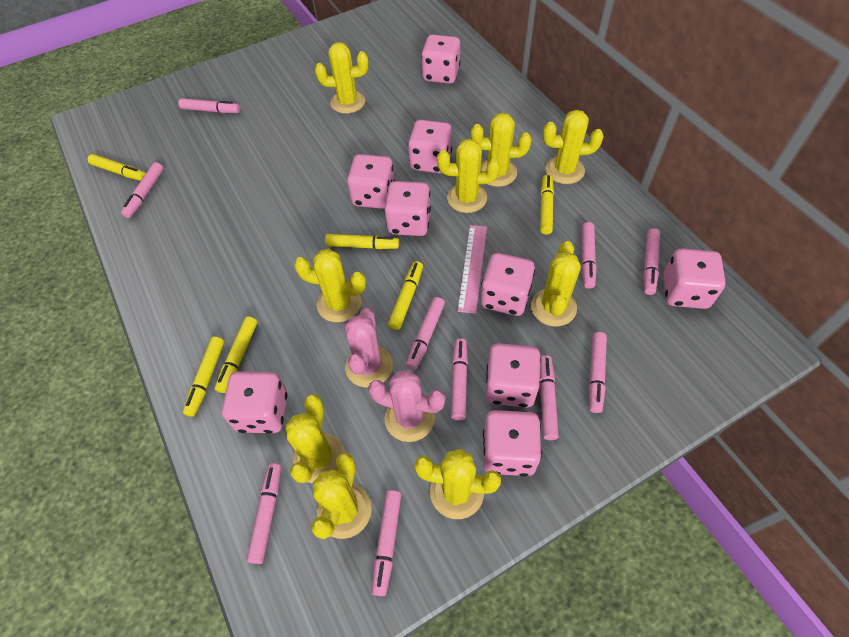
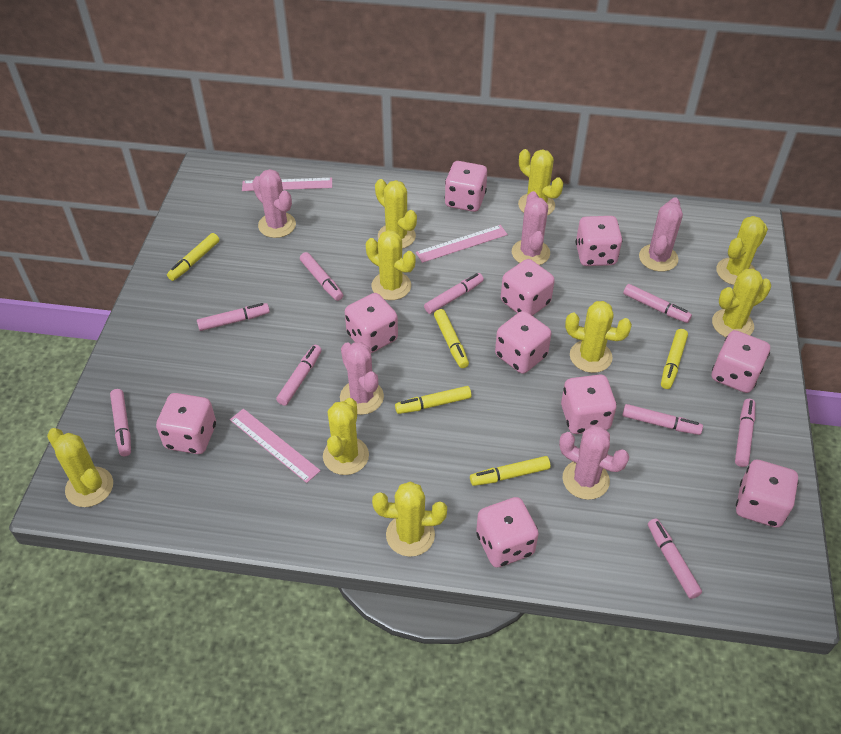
pink cactus: 2 -> 5
pink dice: 9 -> 10
pink marker: 10 -> 9
pink ruler: 1 -> 3
yellow marker: 6 -> 5

